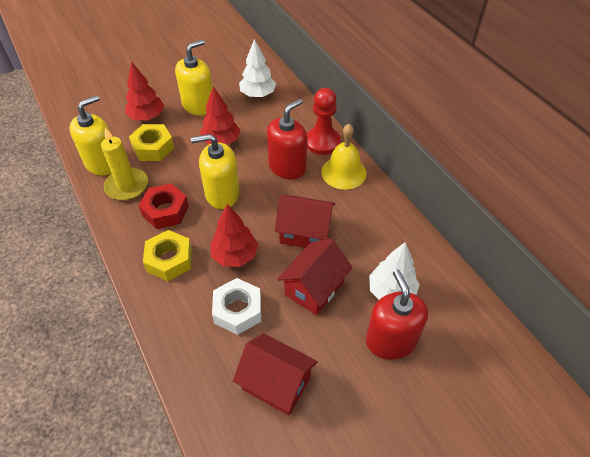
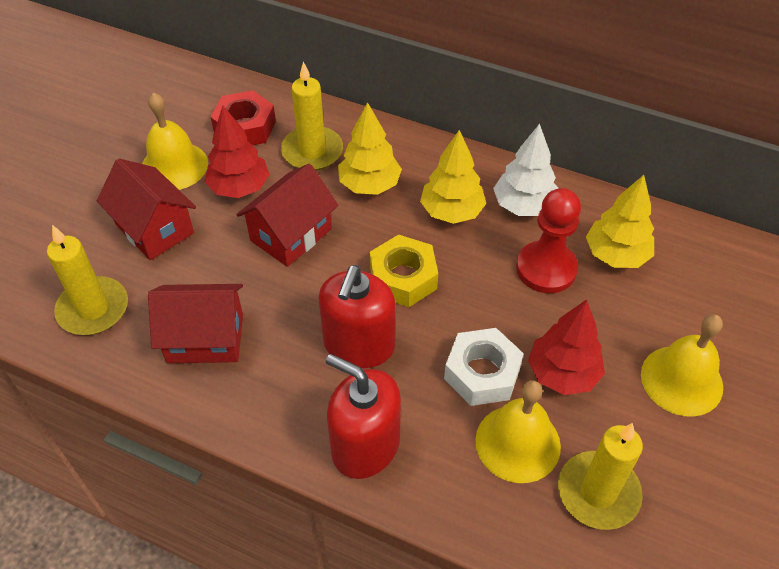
red tree: 3 -> 2
white tree: 2 -> 1
yellow bell: 1 -> 3
yellow candle: 1 -> 3
yellow nut: 2 -> 1
yellow soap dispenser: 3 -> 0
yellow tree: 0 -> 3

